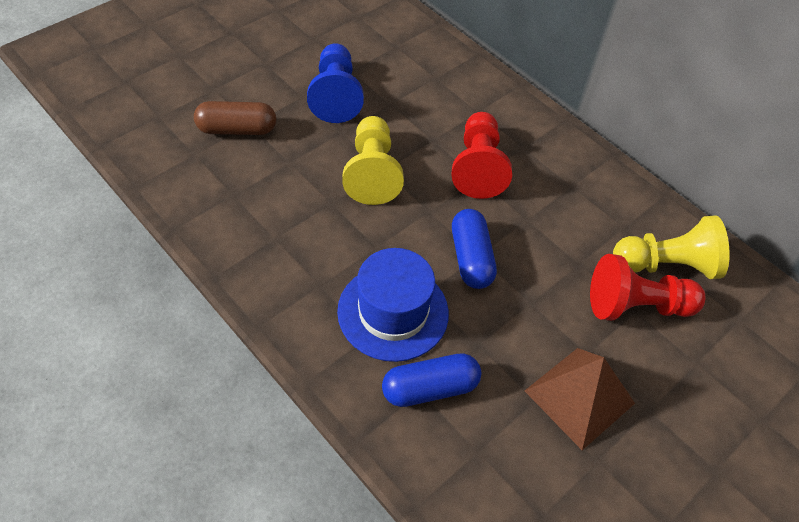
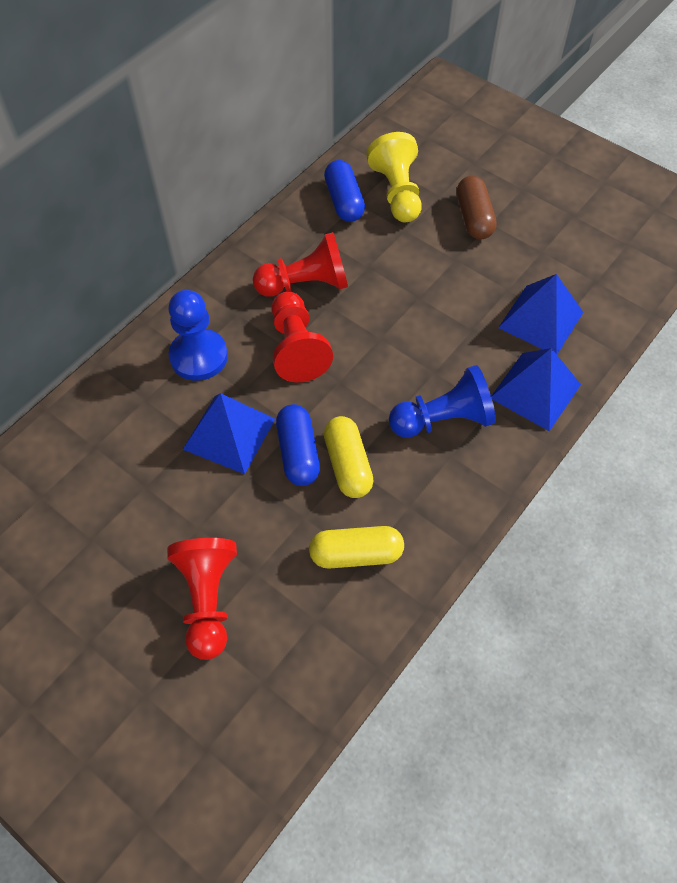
blue hat: 1 -> 0
blue pawn: 1 -> 2
blue pyramid: 0 -> 3
brown pyramid: 1 -> 0
red pawn: 2 -> 3
yellow capsule: 0 -> 2
yellow pawn: 2 -> 1

